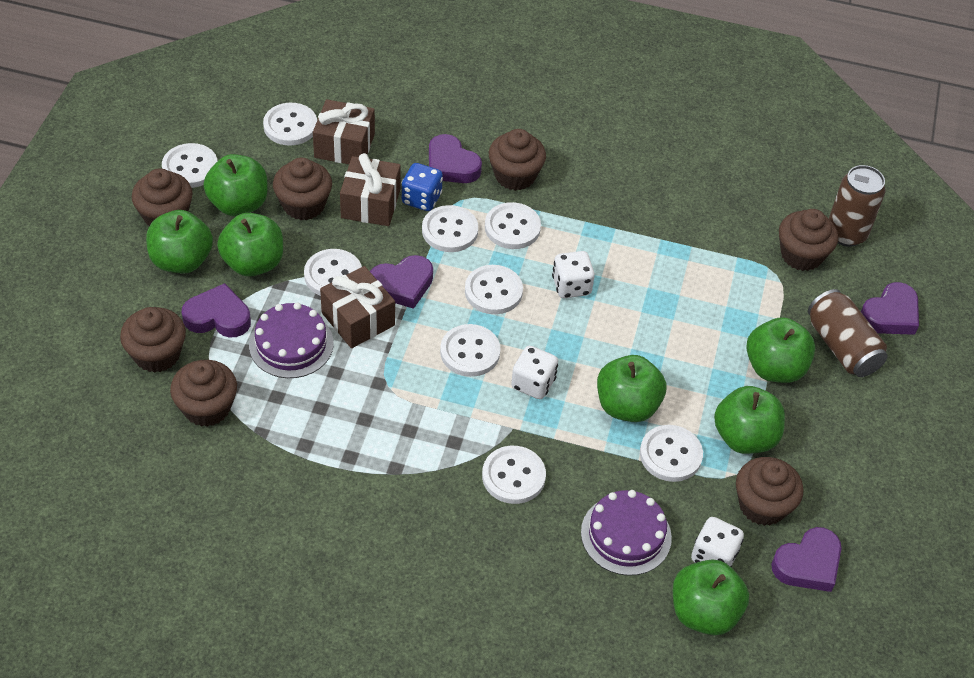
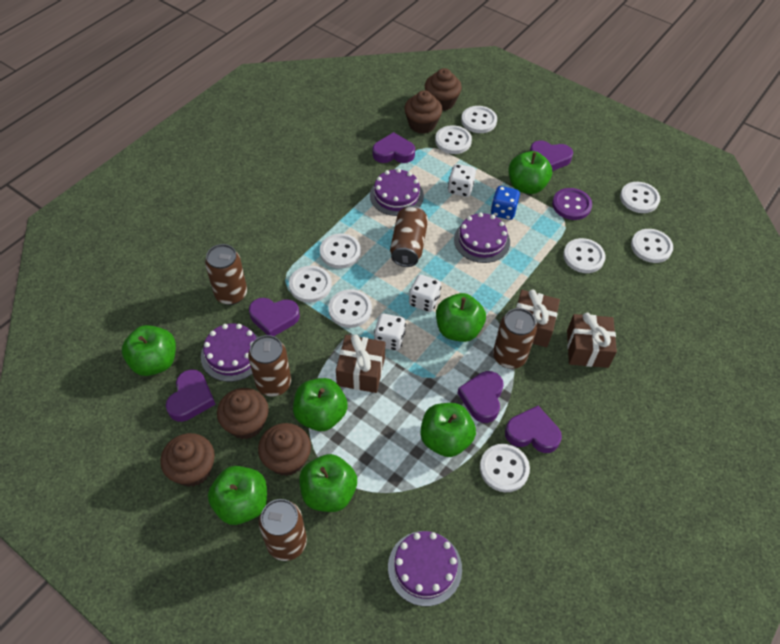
brown can: 2 -> 5
brown cupcake: 7 -> 5
purple button: 0 -> 1
purple cake: 2 -> 4
purple heart: 5 -> 6

